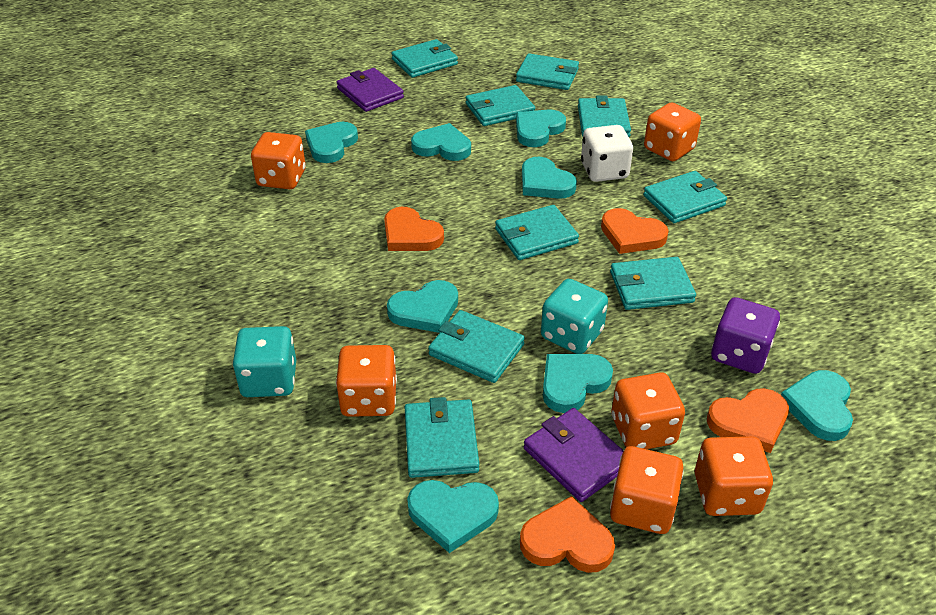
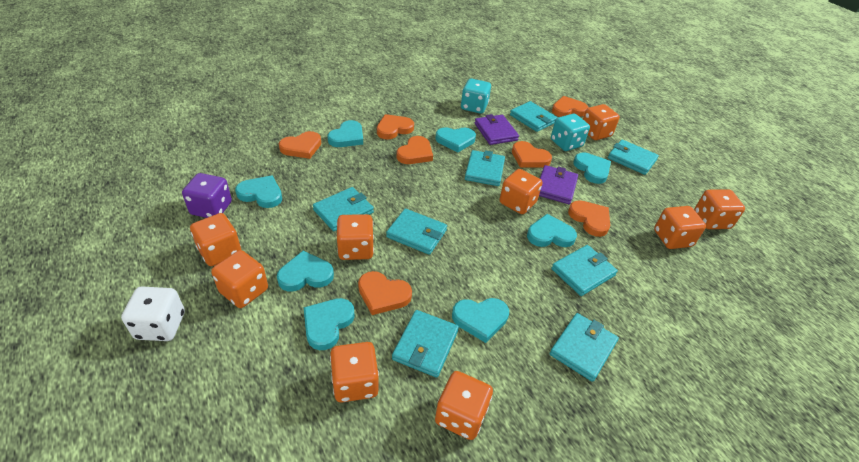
orange dice: 6 -> 9
orange heart: 4 -> 7
turquoise wallet: 9 -> 8

